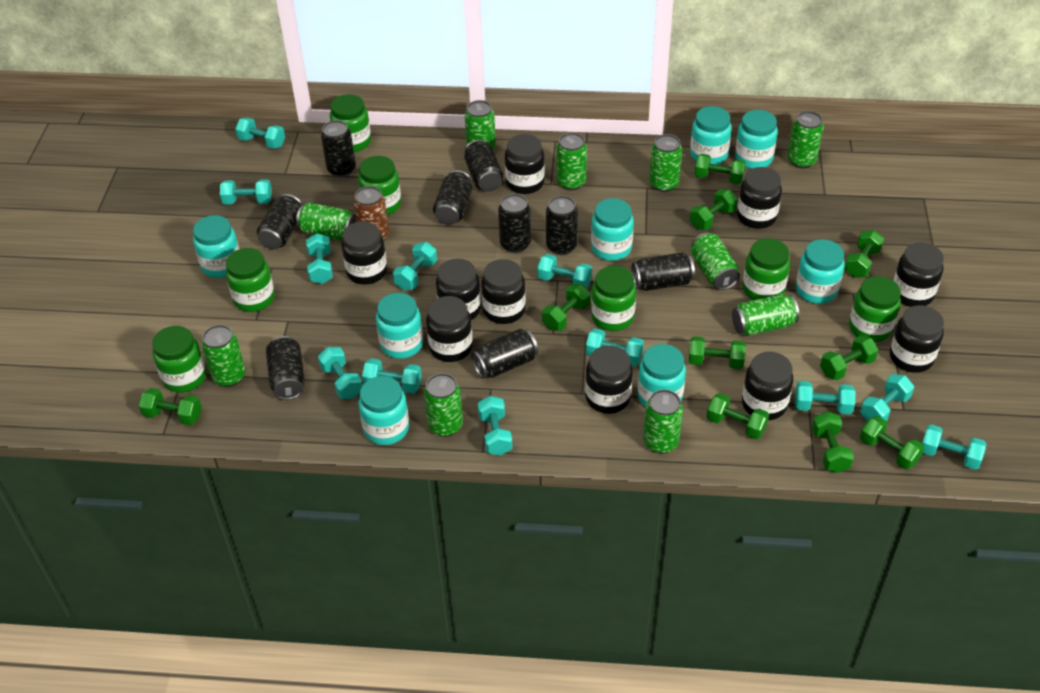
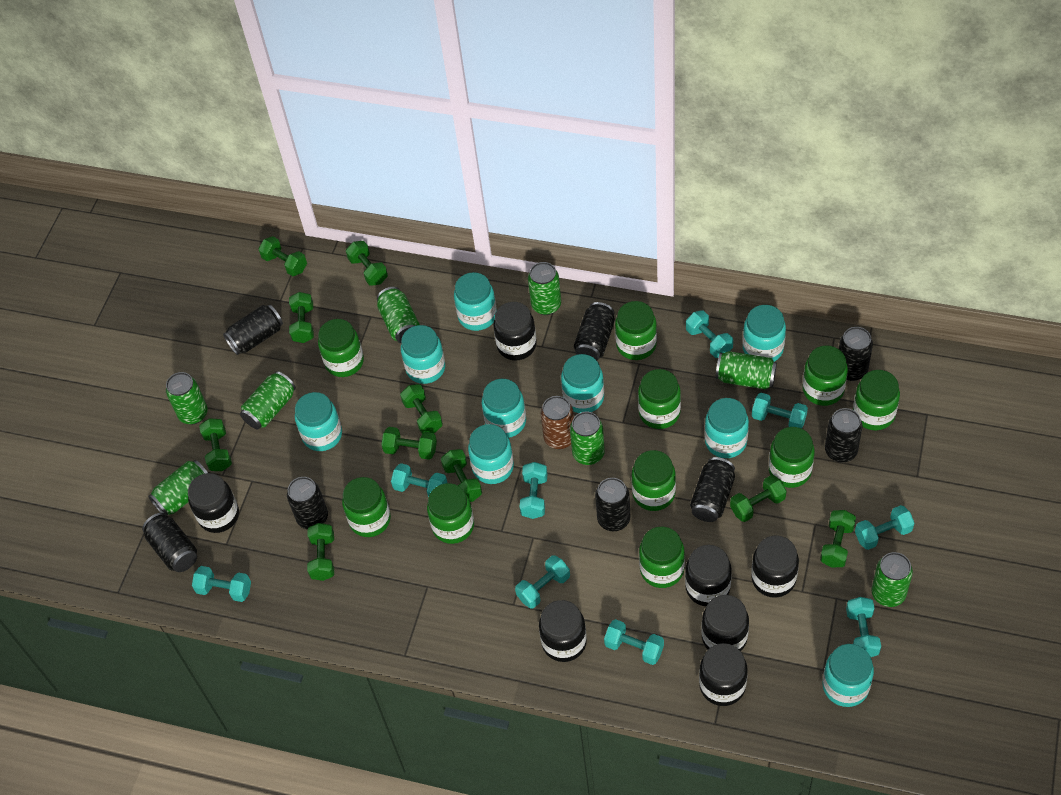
black can: 9 -> 8
black jar: 10 -> 7
green can: 10 -> 8
green jar: 7 -> 10
turquoise dumbbell: 12 -> 9
turquoise jar: 8 -> 9

